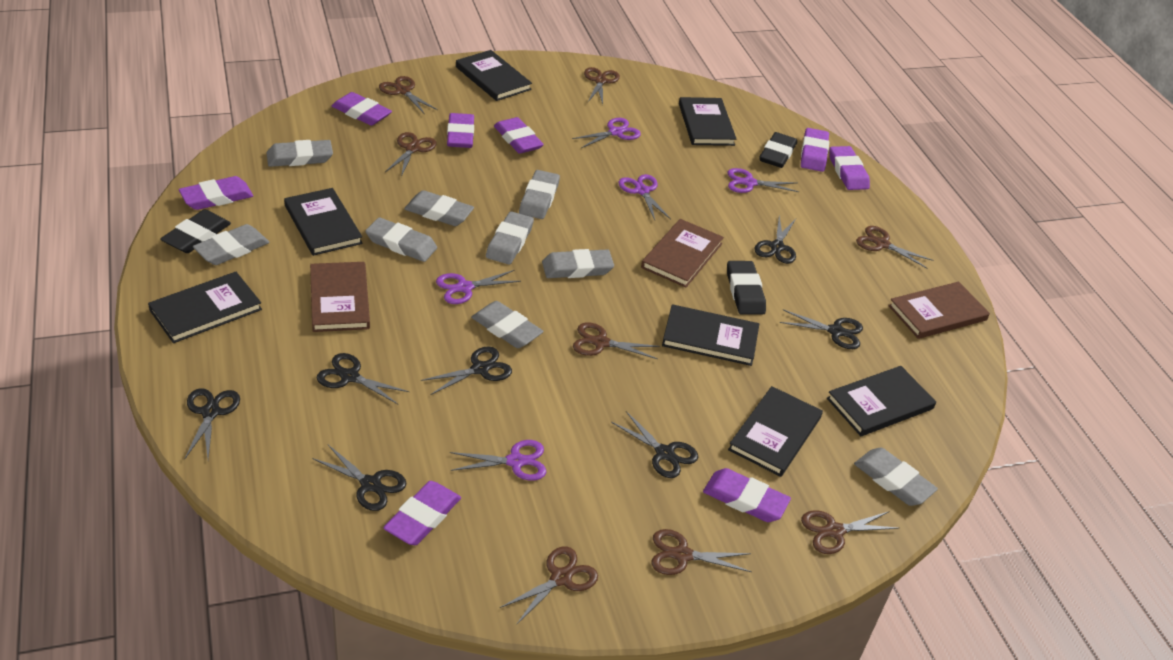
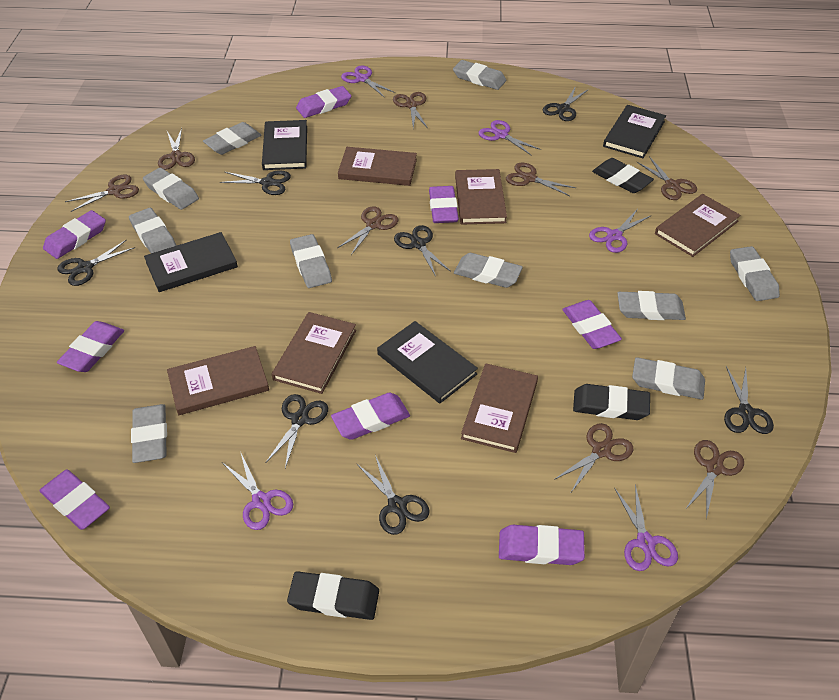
black book: 7 -> 4
brown book: 3 -> 6
grey eraser: 9 -> 10

